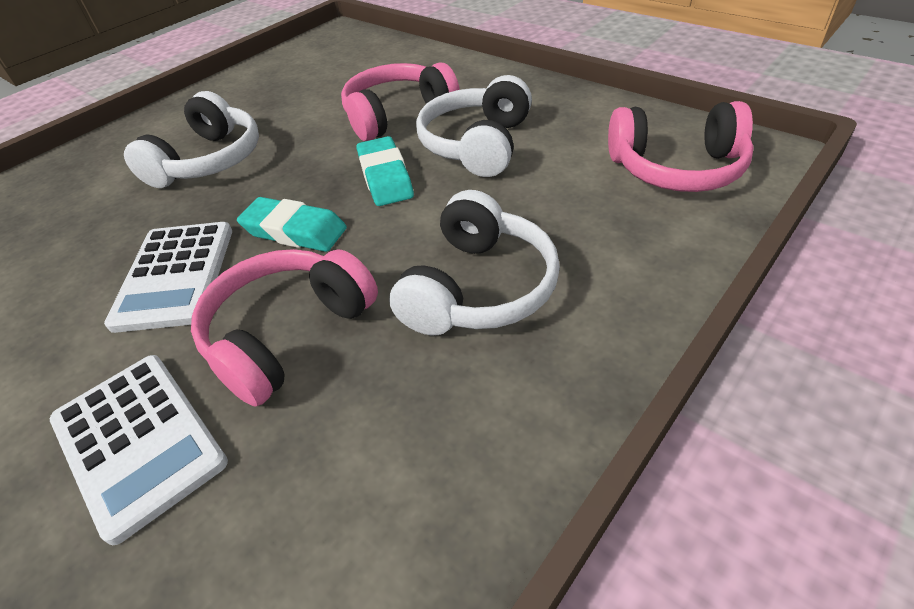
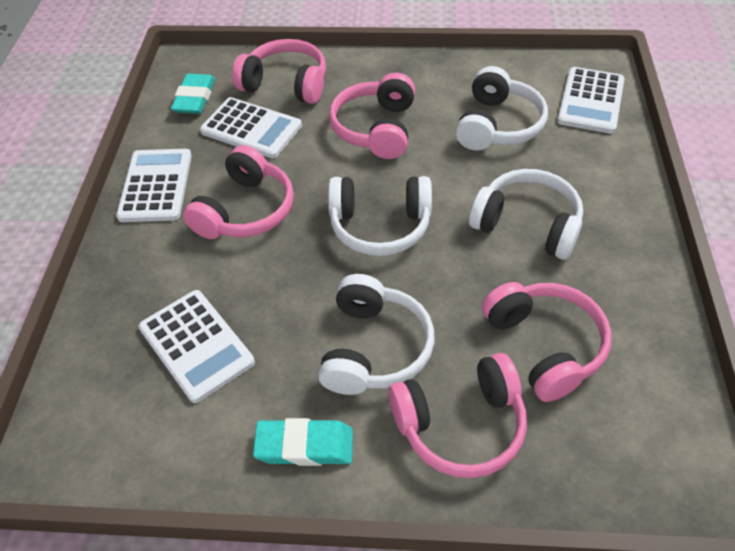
pink headphones: 3 -> 5
white calculator: 2 -> 4
white headphones: 3 -> 4

